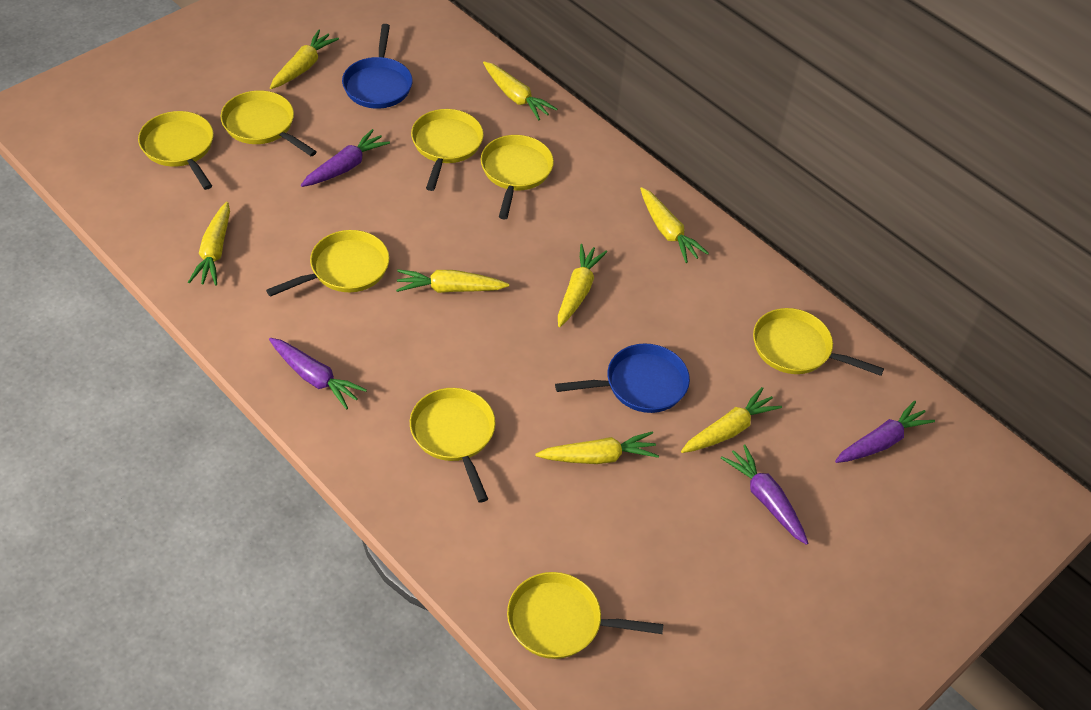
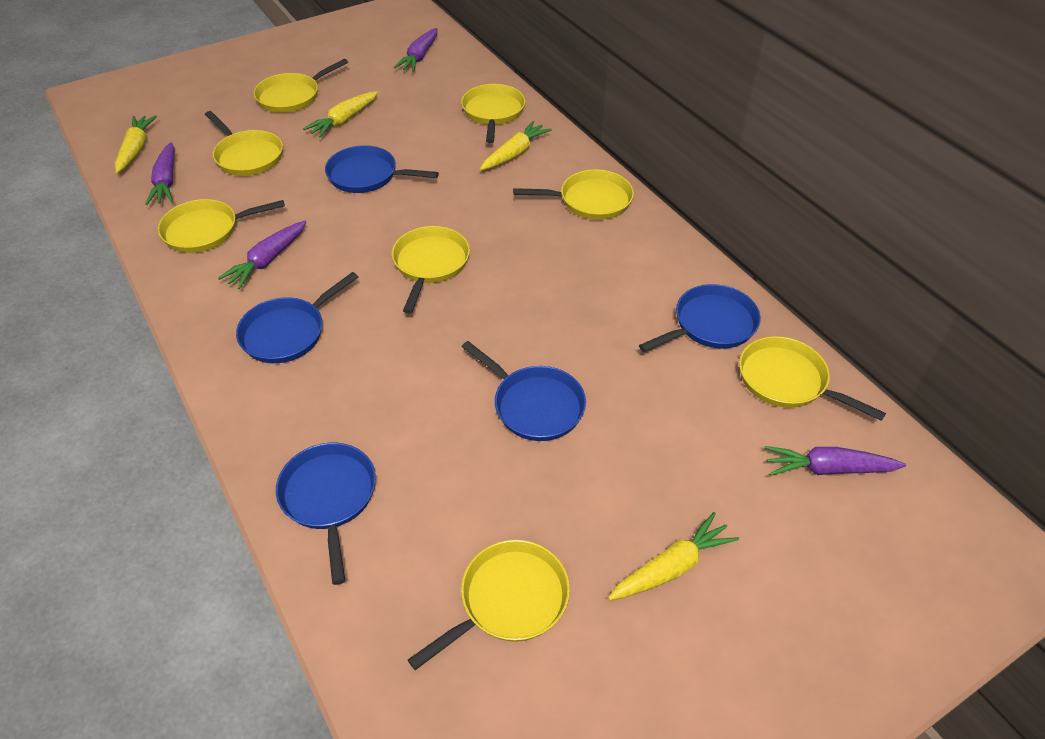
blue pan: 2 -> 5
yellow carrot: 8 -> 4

